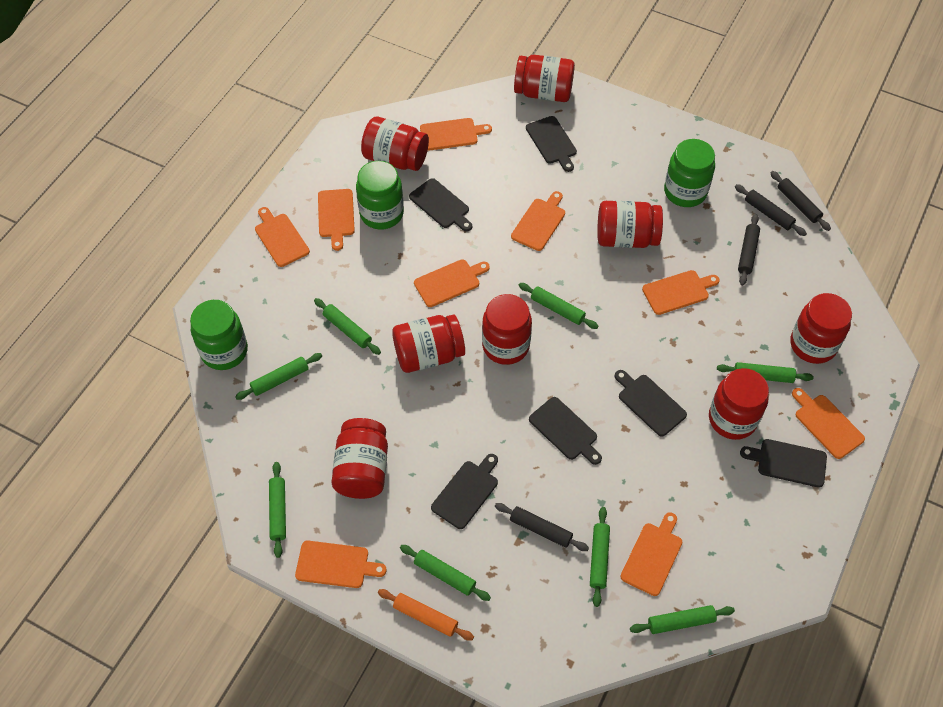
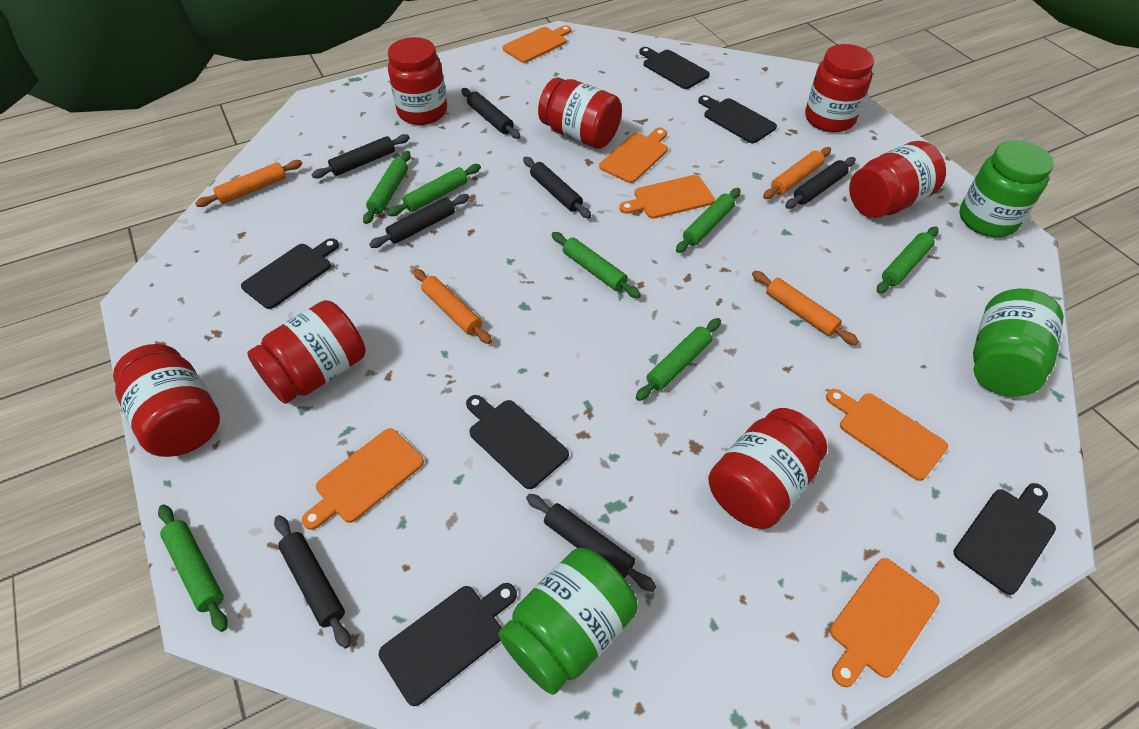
black rolling pin: 4 -> 7
green rolling pin: 8 -> 7
orange cutting board: 9 -> 6
orange rolling pin: 1 -> 4
red jar: 8 -> 7

